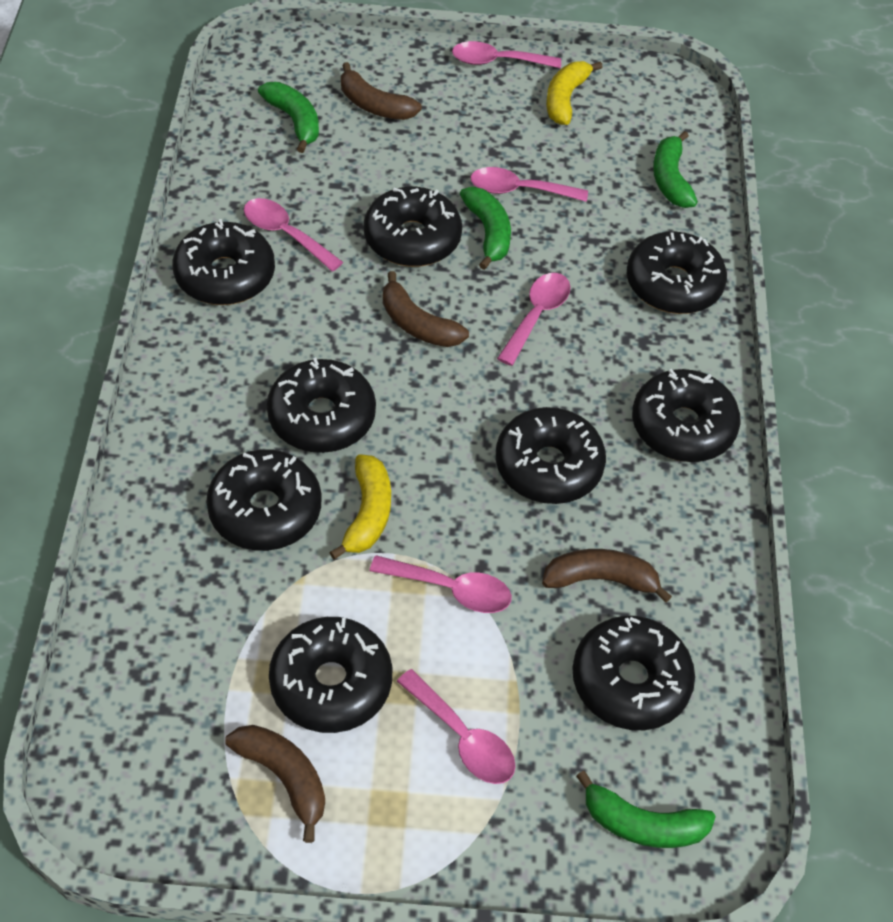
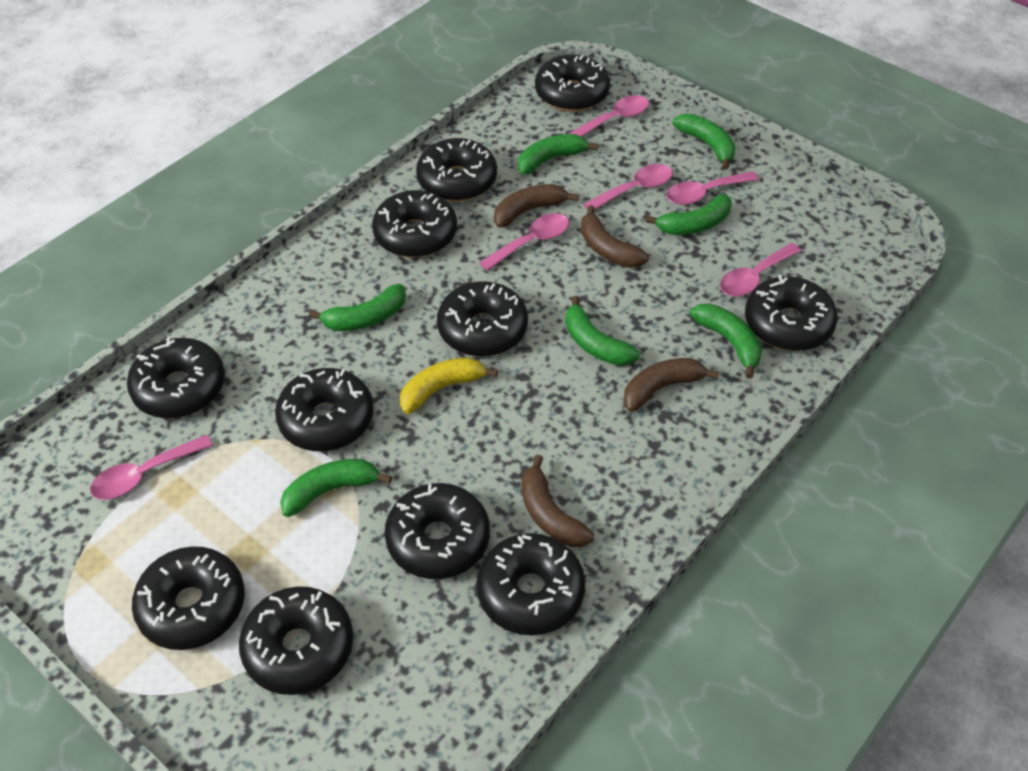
black donut: 9 -> 11
green banana: 4 -> 7
yellow banana: 2 -> 1

